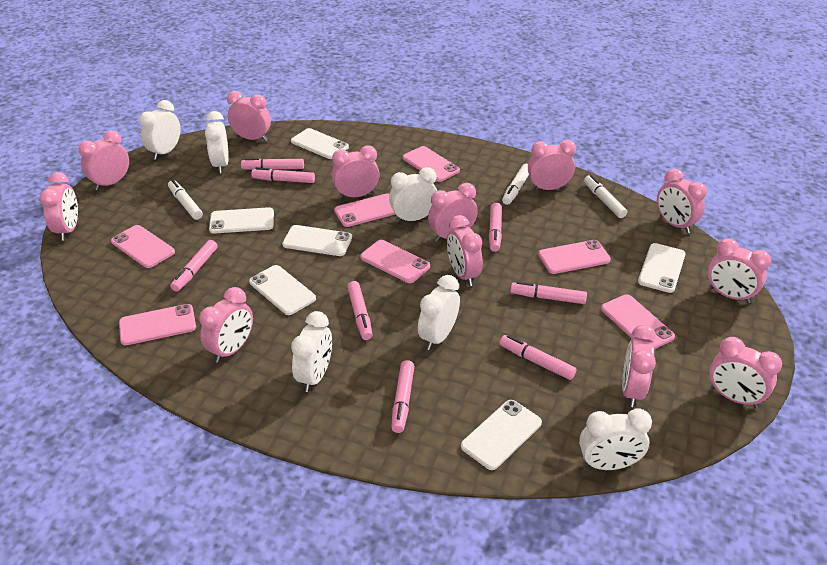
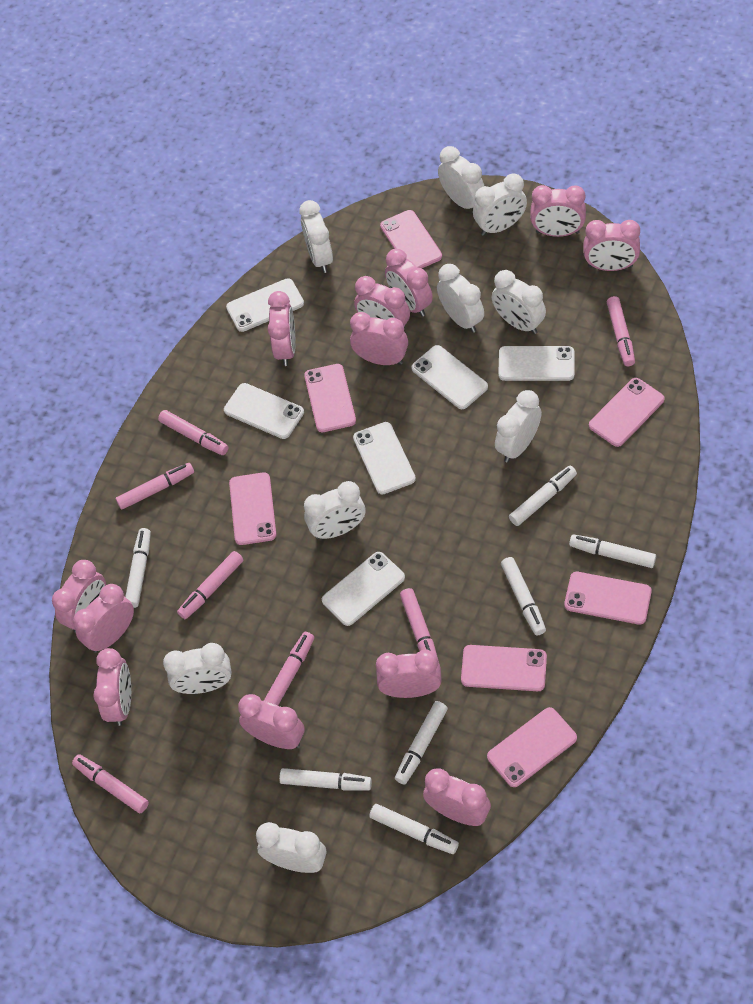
pink marker: 8 -> 7
white clock: 6 -> 9
white marker: 3 -> 7

